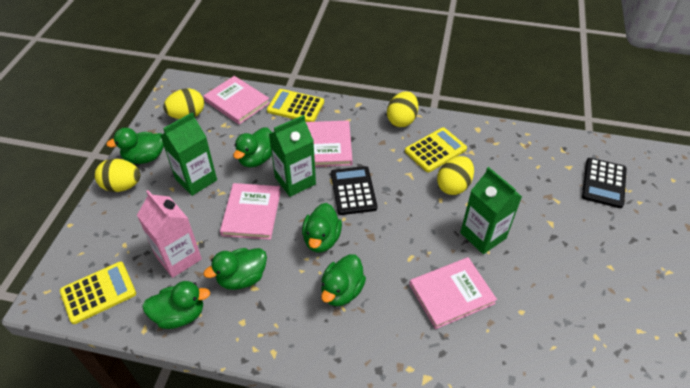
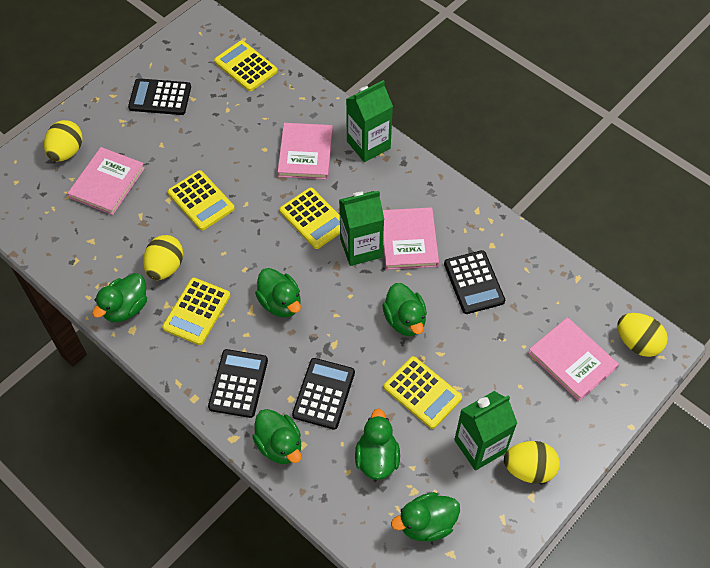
black calculator: 2 -> 4
pink carton: 1 -> 0
yellow calculator: 3 -> 5

